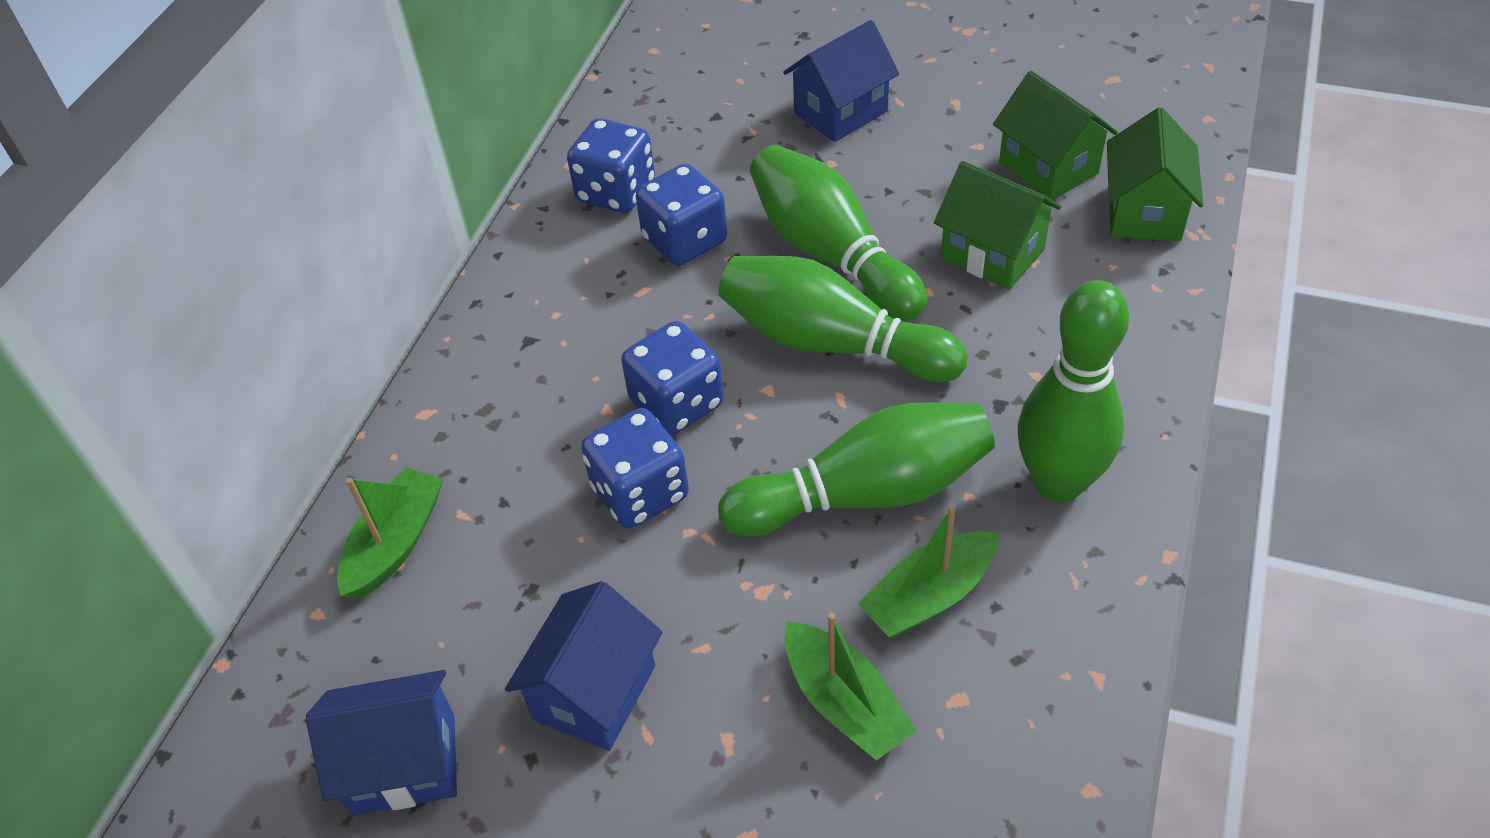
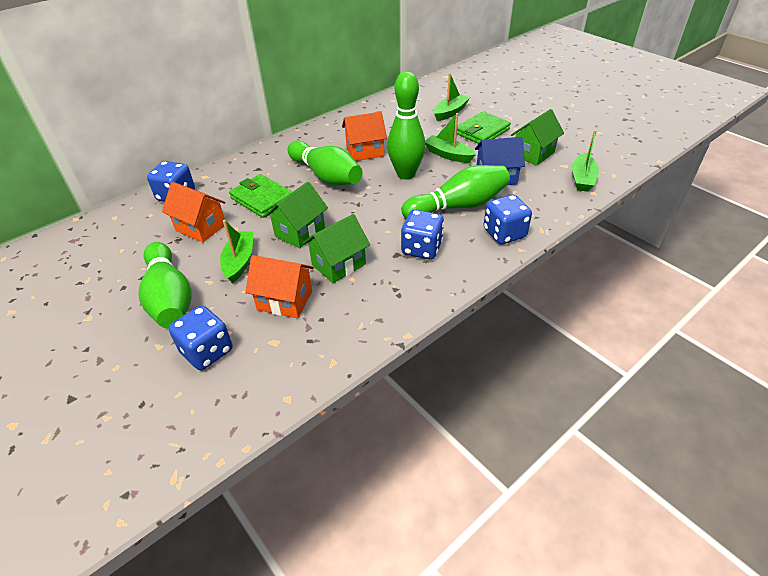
blue house: 3 -> 1
green boat: 3 -> 4
green wallet: 0 -> 2
orange house: 0 -> 3

